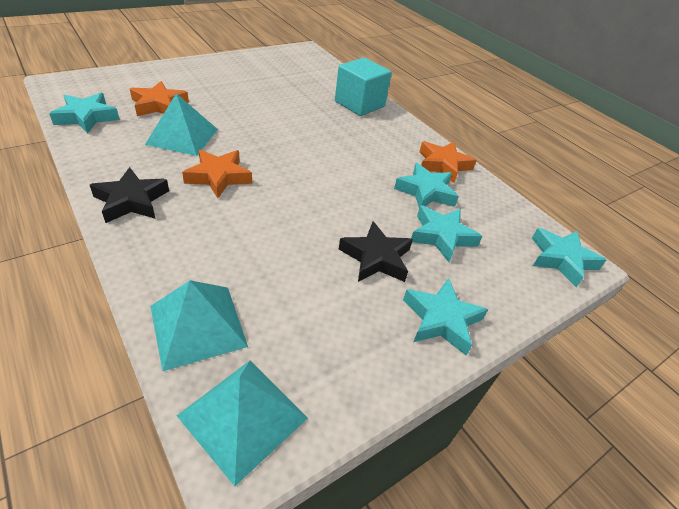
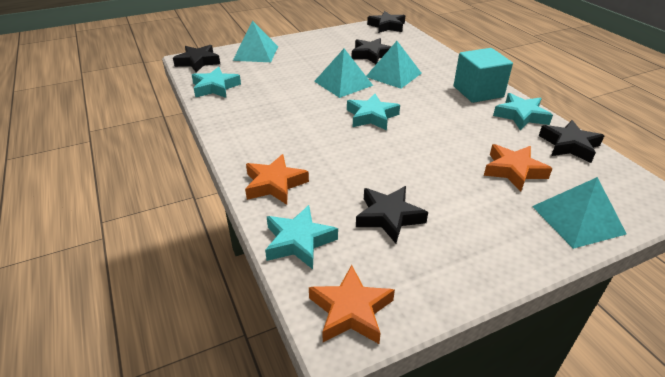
black star: 2 -> 5
turquoise pyramid: 3 -> 4
turquoise star: 5 -> 4

